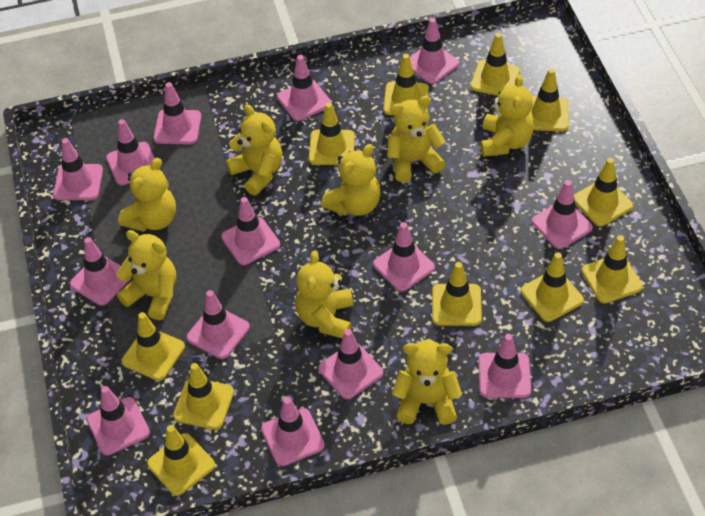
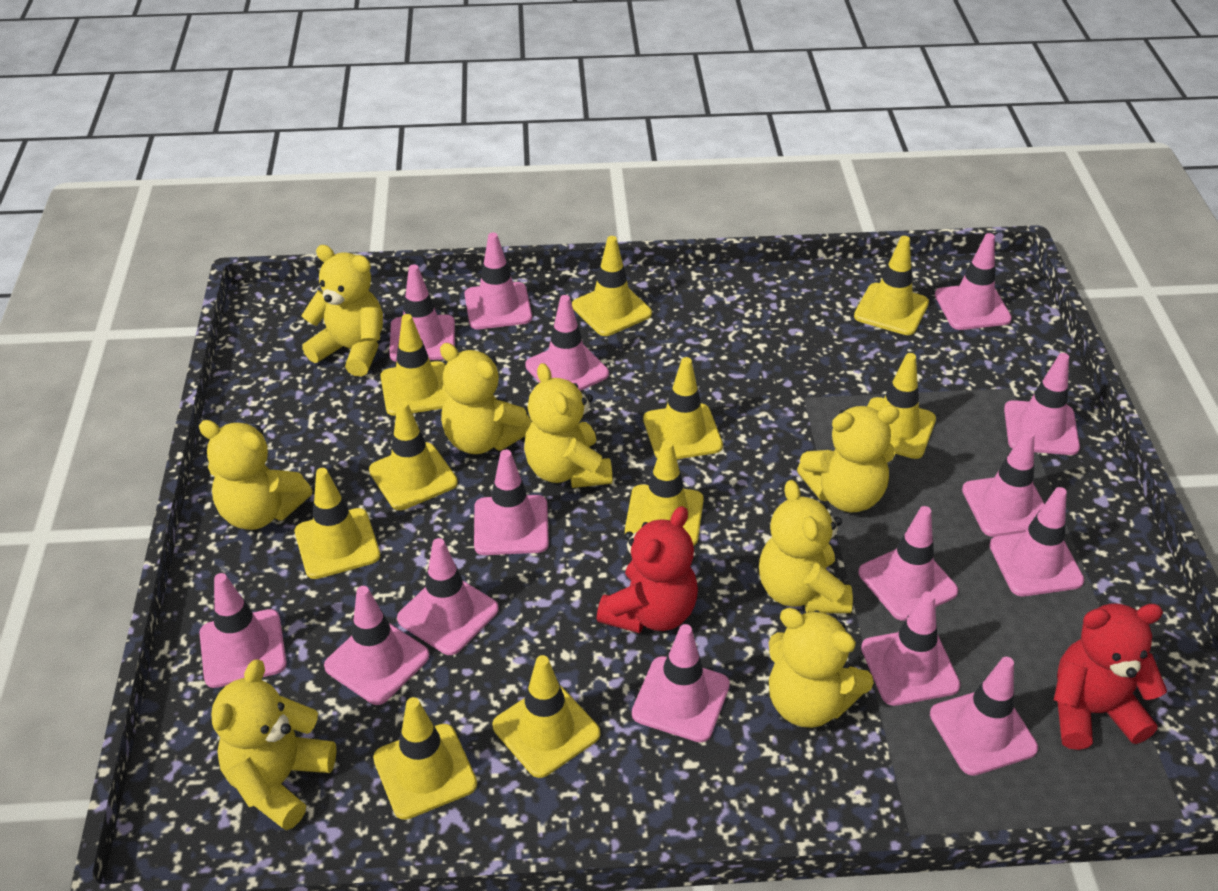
pink traffic cone: 14 -> 15
red teddy bear: 0 -> 2
yellow traffic cone: 11 -> 10

